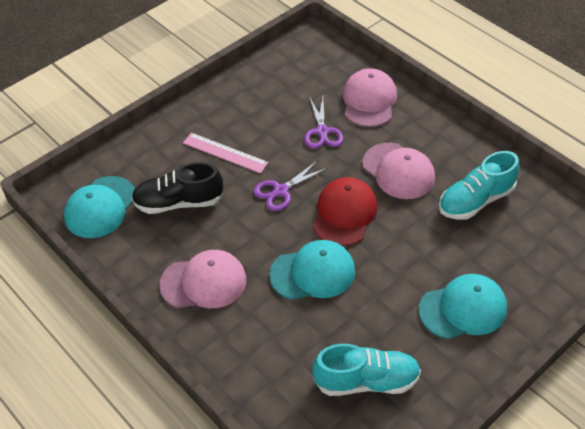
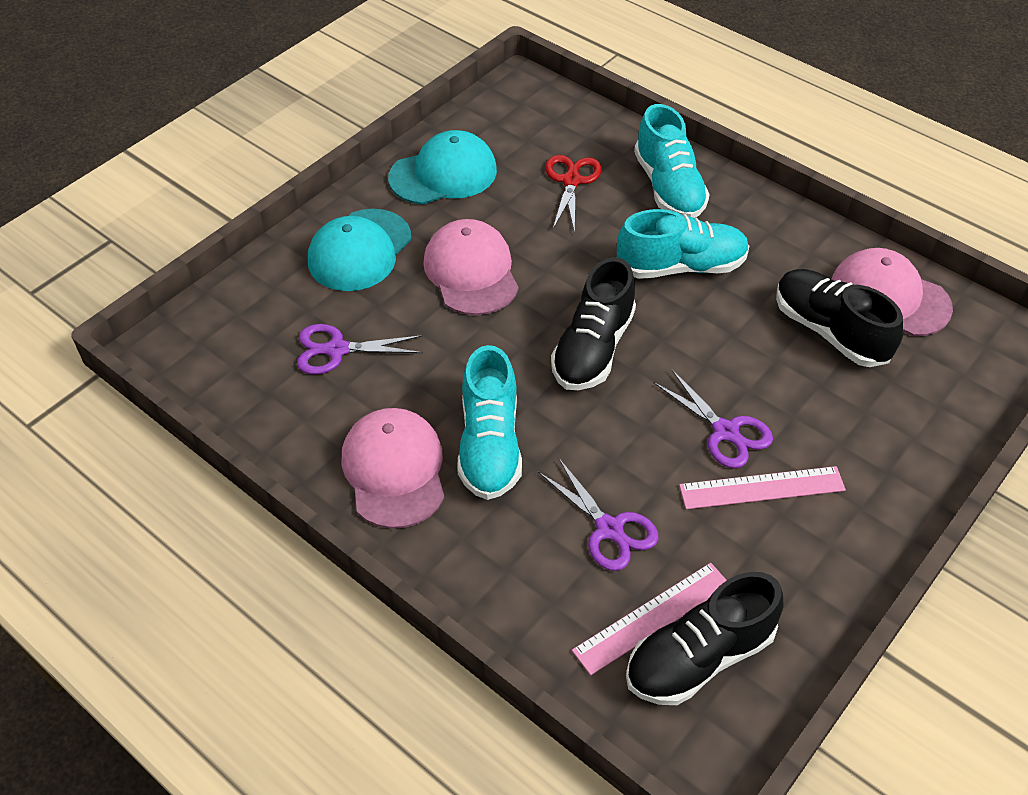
black shoe: 1 -> 3
pink ruler: 1 -> 2
purple scissors: 2 -> 3
red cap: 1 -> 0
red scissors: 0 -> 1
turquoise cap: 3 -> 2
turquoise shoe: 2 -> 3

